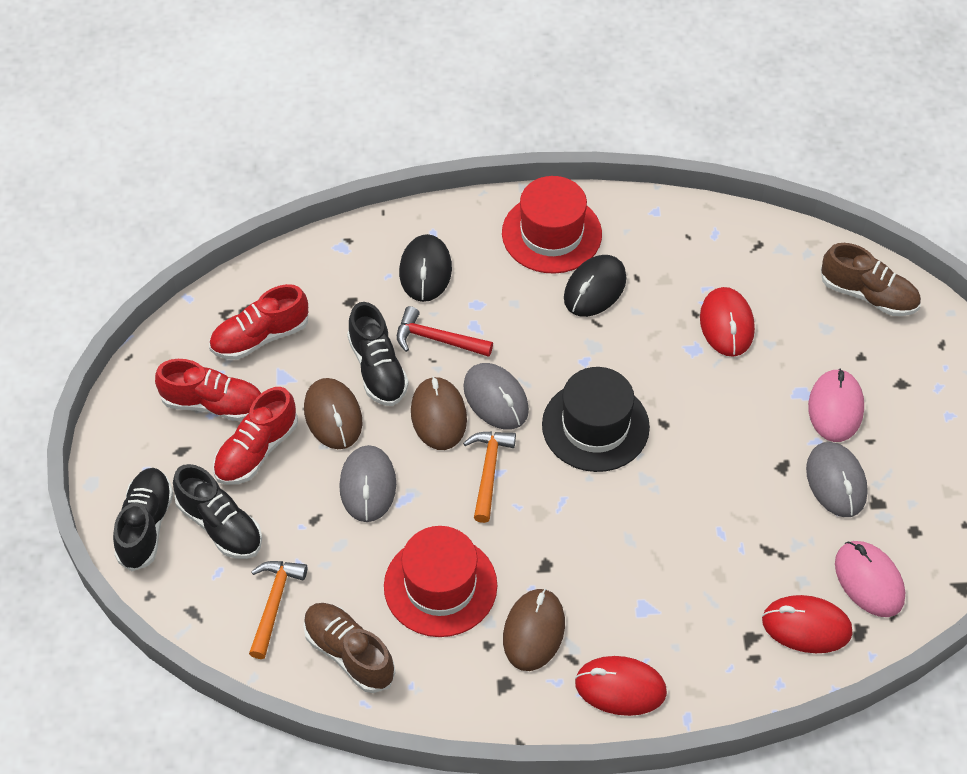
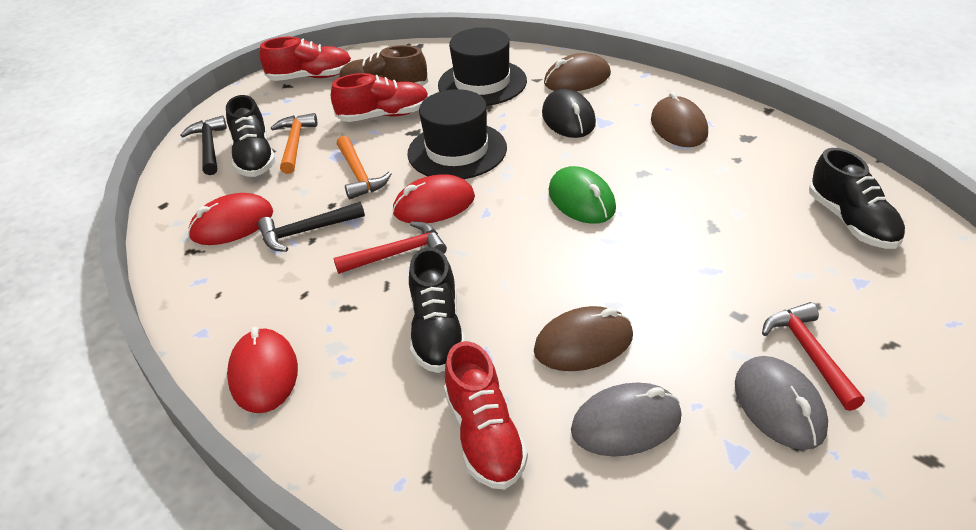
black hammer: 0 -> 2
black hat: 1 -> 2
black mouse: 2 -> 1
brown shoe: 2 -> 1
green mouse: 0 -> 1
grey mouse: 3 -> 2
pink mouse: 2 -> 0
red hammer: 1 -> 2
red hat: 2 -> 0

